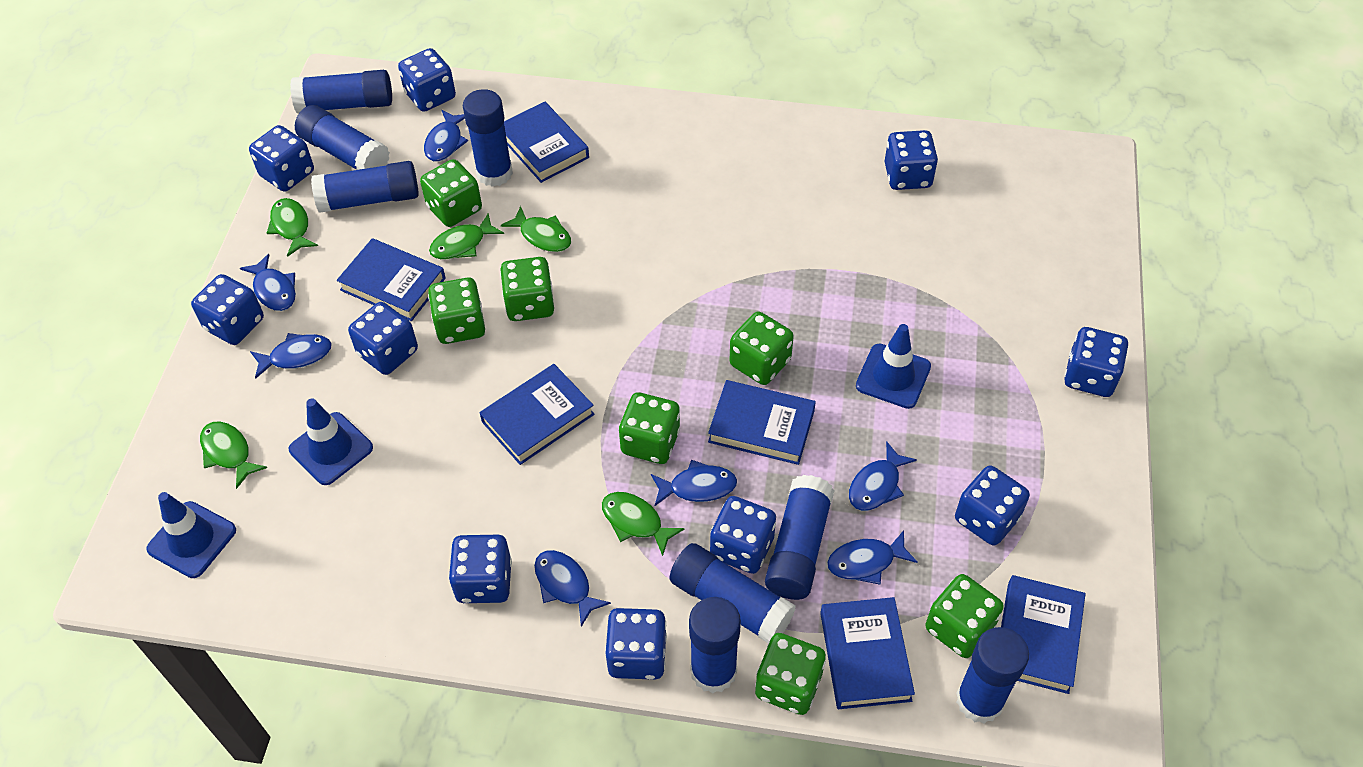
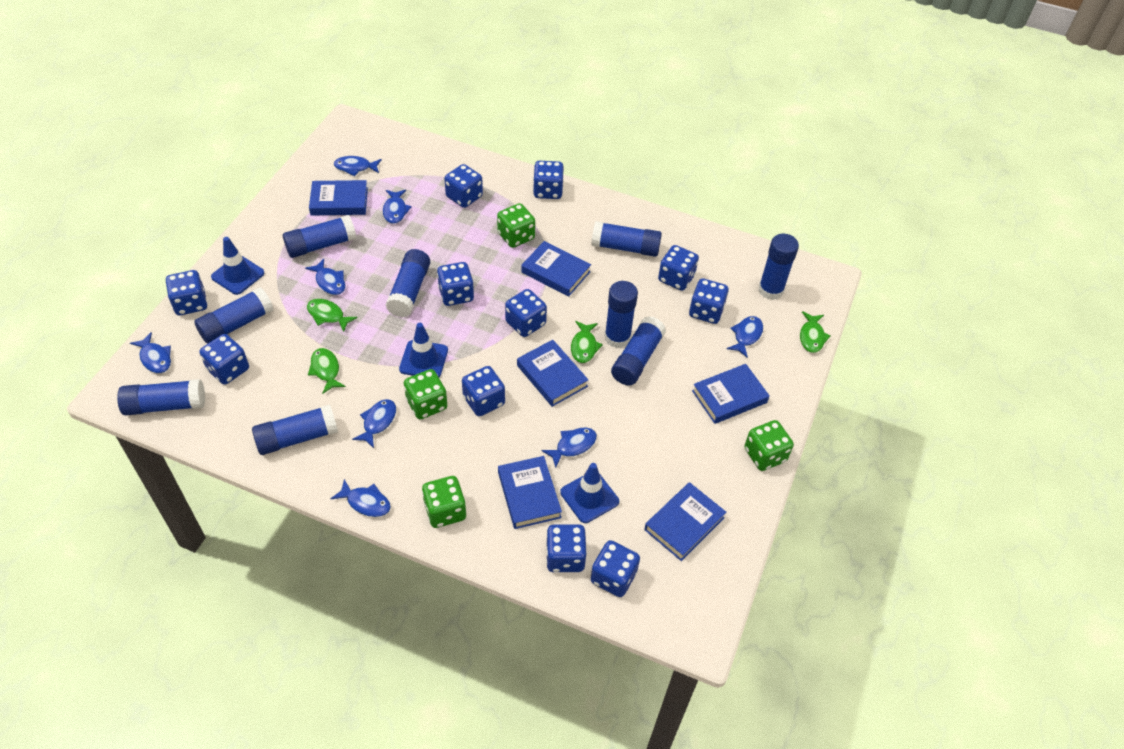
blue dice: 10 -> 11
blue fish: 7 -> 8
blue glue stick: 8 -> 9
green dice: 7 -> 4
green fish: 5 -> 4

